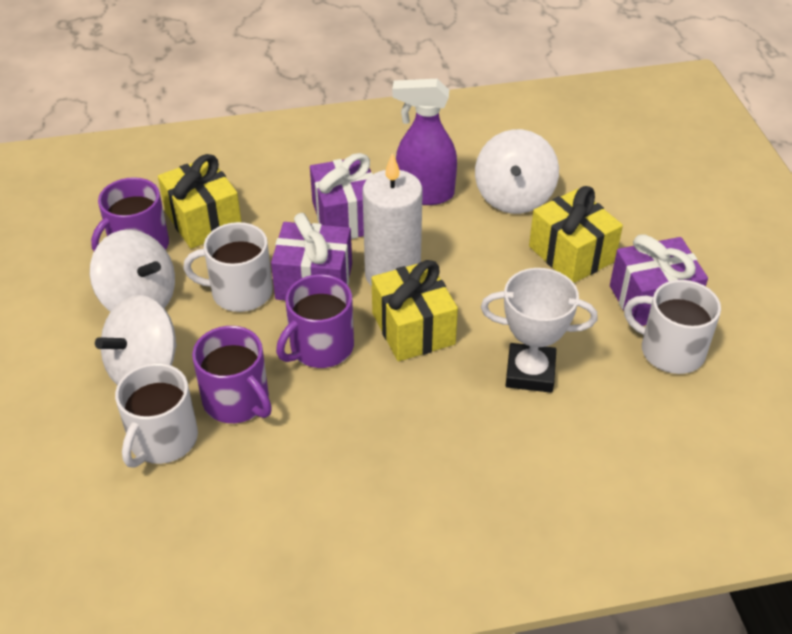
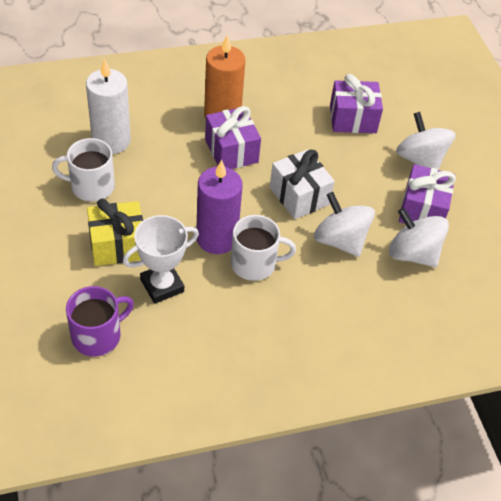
orange candle: 0 -> 1
purple candle: 0 -> 1
purple mug: 3 -> 1
purple spray bottle: 1 -> 0
white gift: 0 -> 1
white mug: 3 -> 2
yellow gift: 3 -> 1

